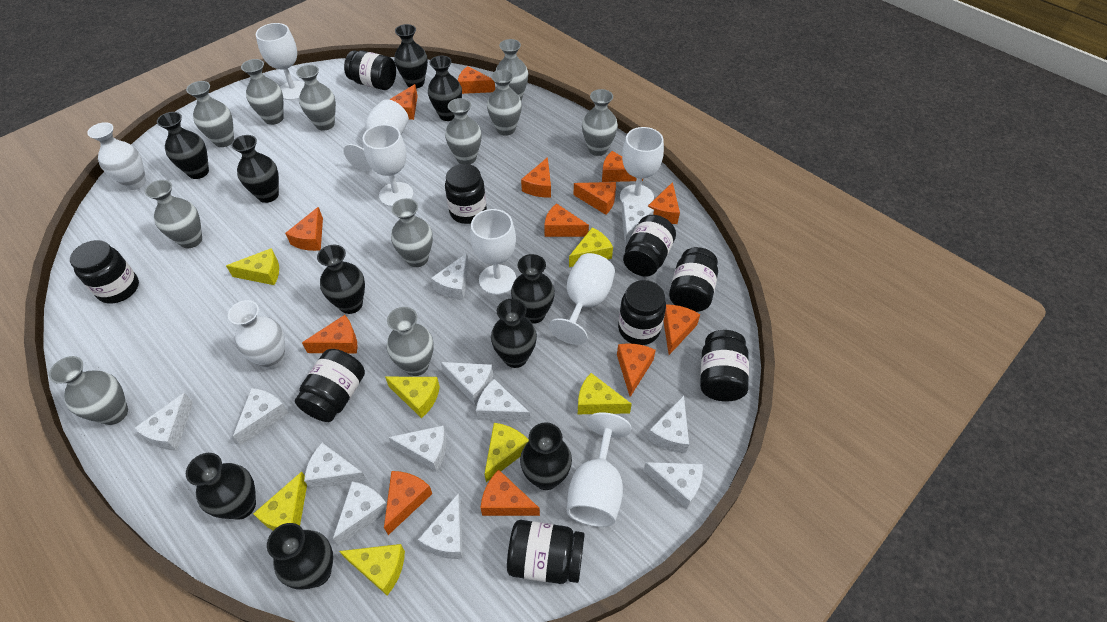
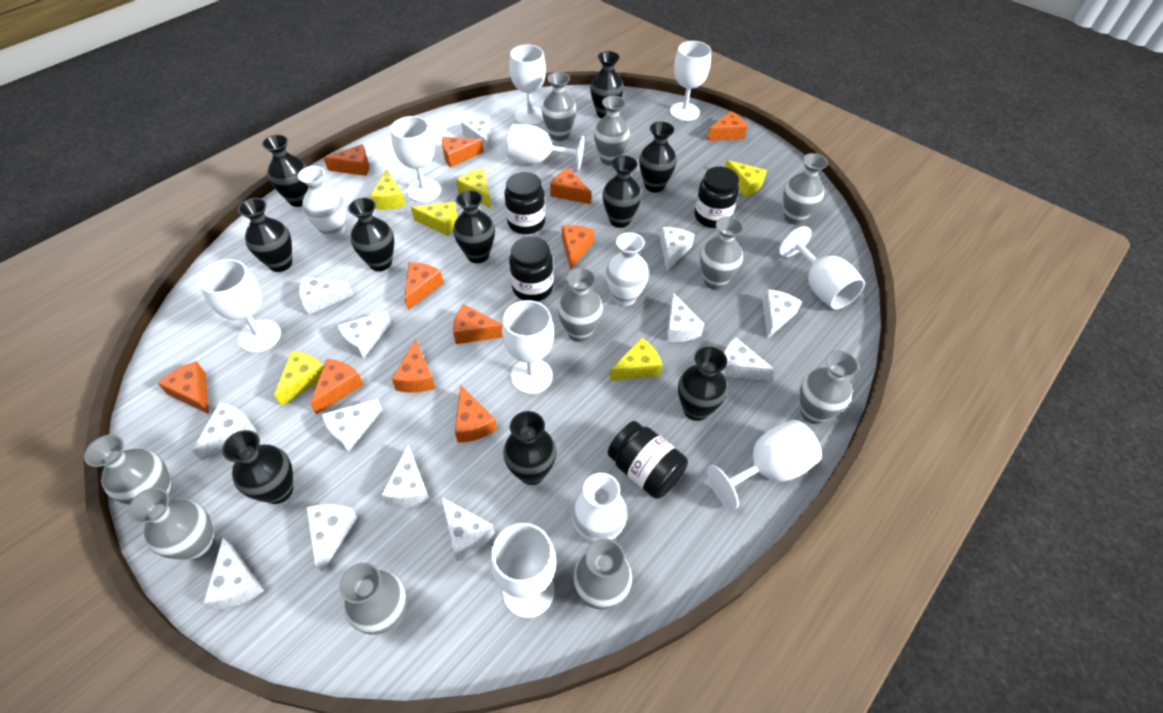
black jar: 9 -> 4
grey vase: 11 -> 10
orange cheese: 13 -> 11
white cheese: 12 -> 13
white goblet: 7 -> 9
white vase: 2 -> 3
yellow cheese: 7 -> 6

